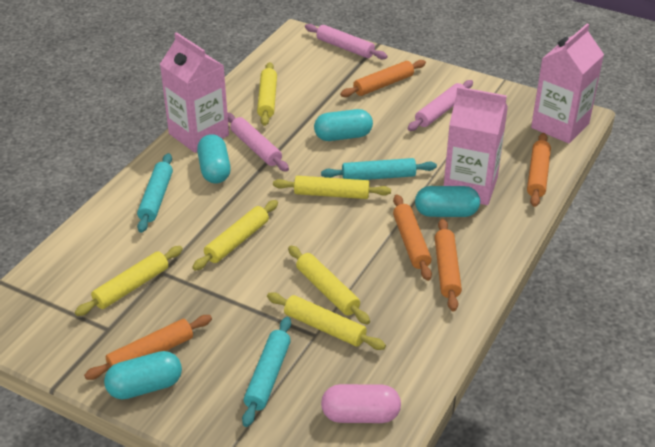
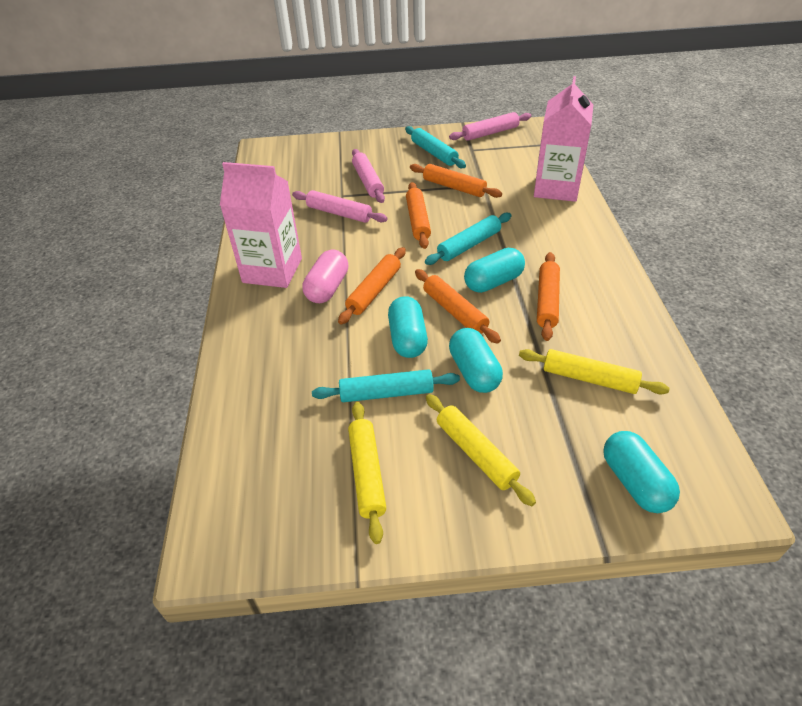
pink carton: 3 -> 2
yellow rolling pin: 6 -> 3

